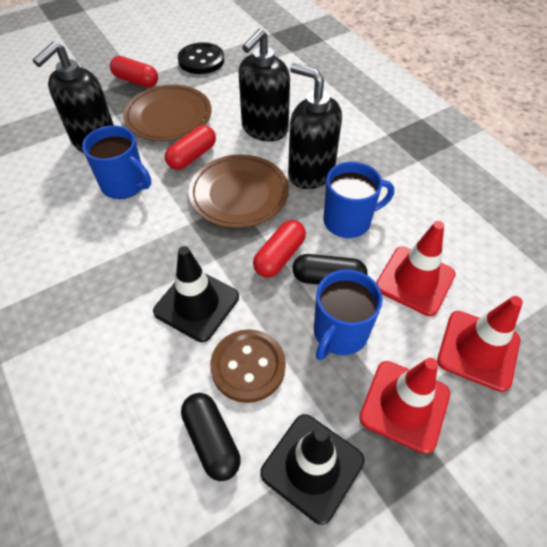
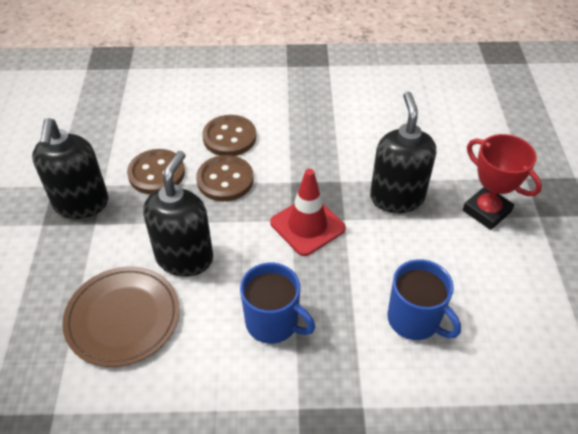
black button: 1 -> 0
black capsule: 2 -> 0
black traffic cone: 2 -> 0
blue mug: 3 -> 2
brown button: 1 -> 3
brown plate: 2 -> 1
red capsule: 3 -> 0
red traffic cone: 3 -> 1
red trophy: 0 -> 1

